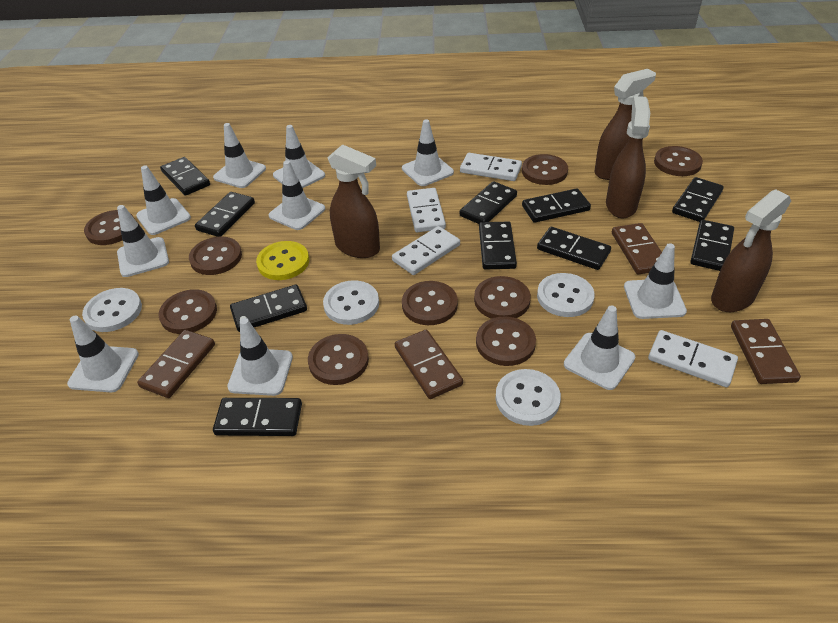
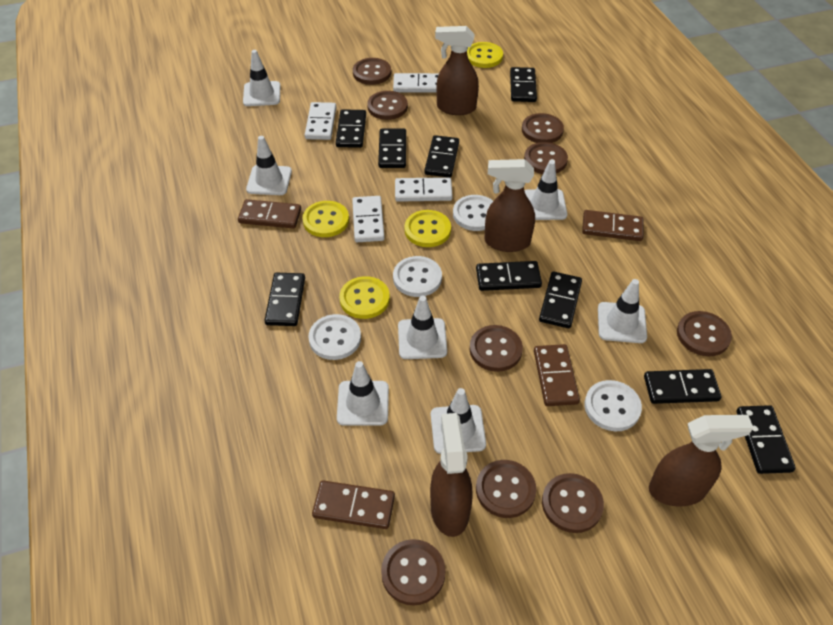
black domino: 10 -> 9
white traffic cone: 10 -> 7
yellow button: 1 -> 4

